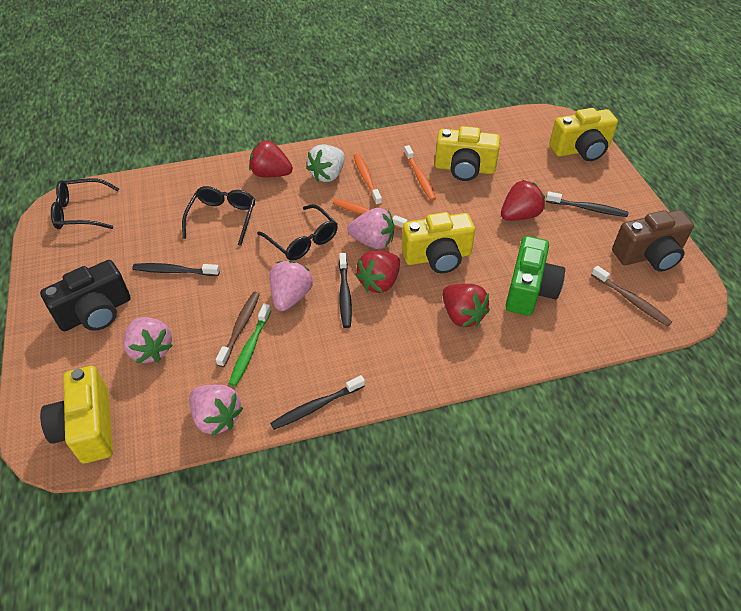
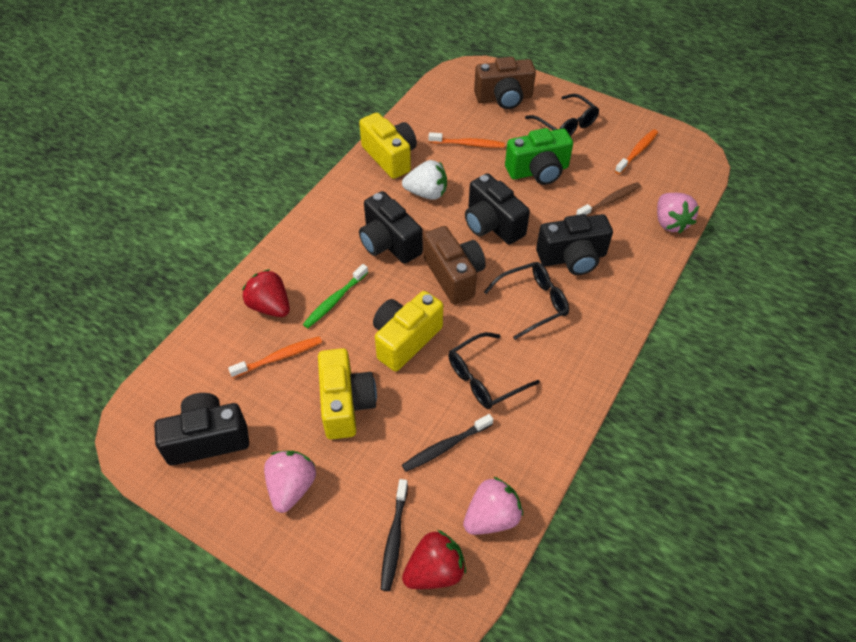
black camera: 1 -> 4
black toothbrush: 4 -> 2
brown camera: 1 -> 2
brown toothbrush: 2 -> 1
pink strawberry: 4 -> 3
red strawberry: 4 -> 2
yellow camera: 4 -> 3

